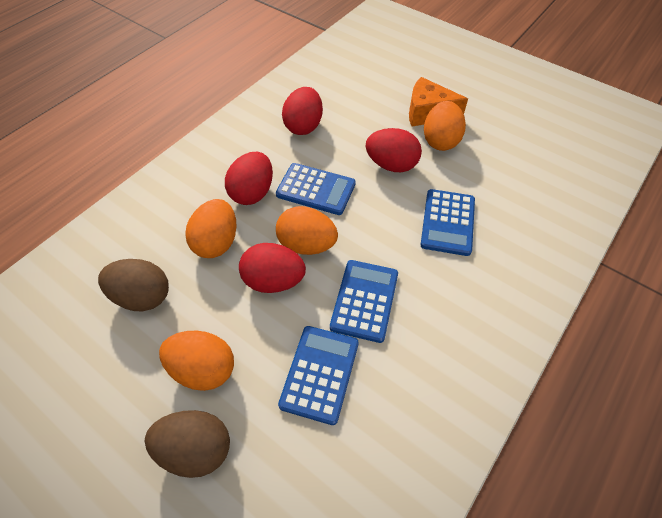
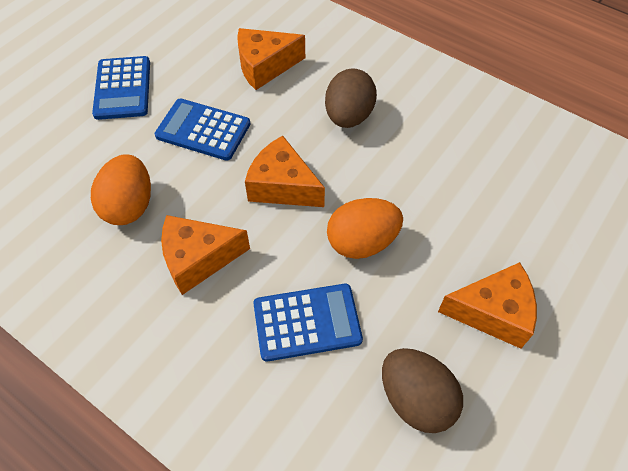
blue calculator: 4 -> 3
orange cheese: 1 -> 4
orange egg: 4 -> 2
red egg: 4 -> 0

